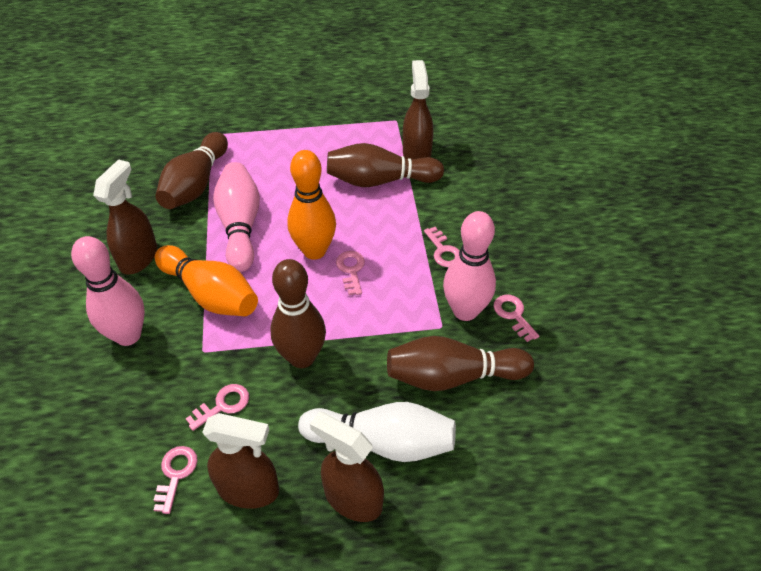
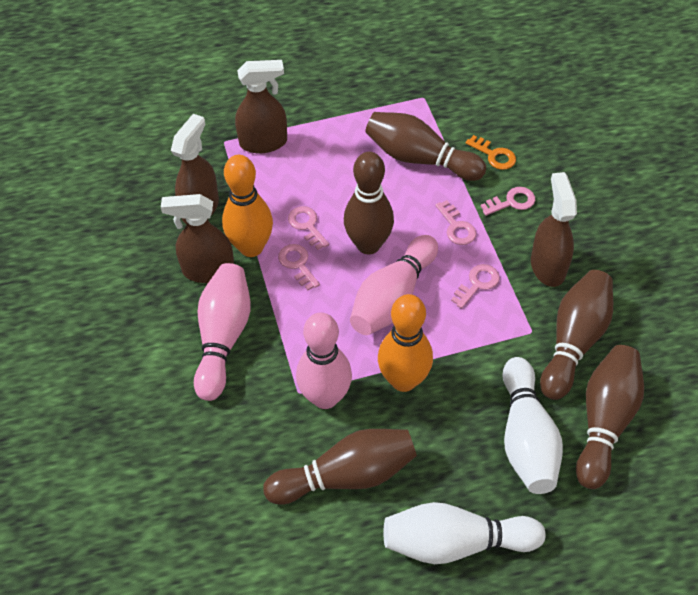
brown bowling pin: 4 -> 5
orange key: 0 -> 1
white bowling pin: 1 -> 2

